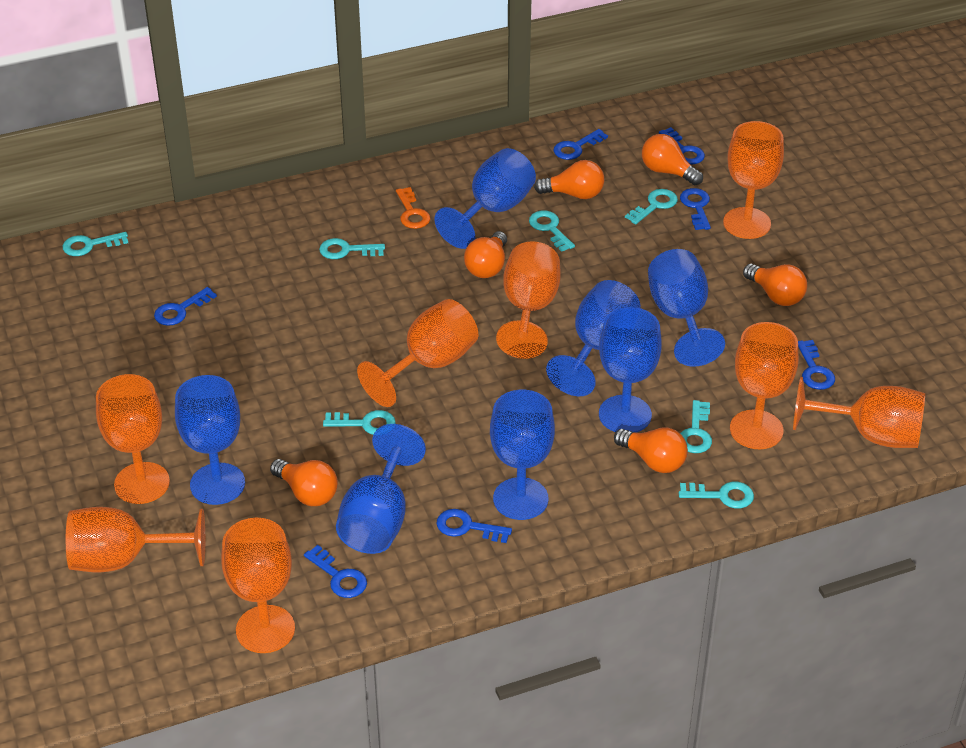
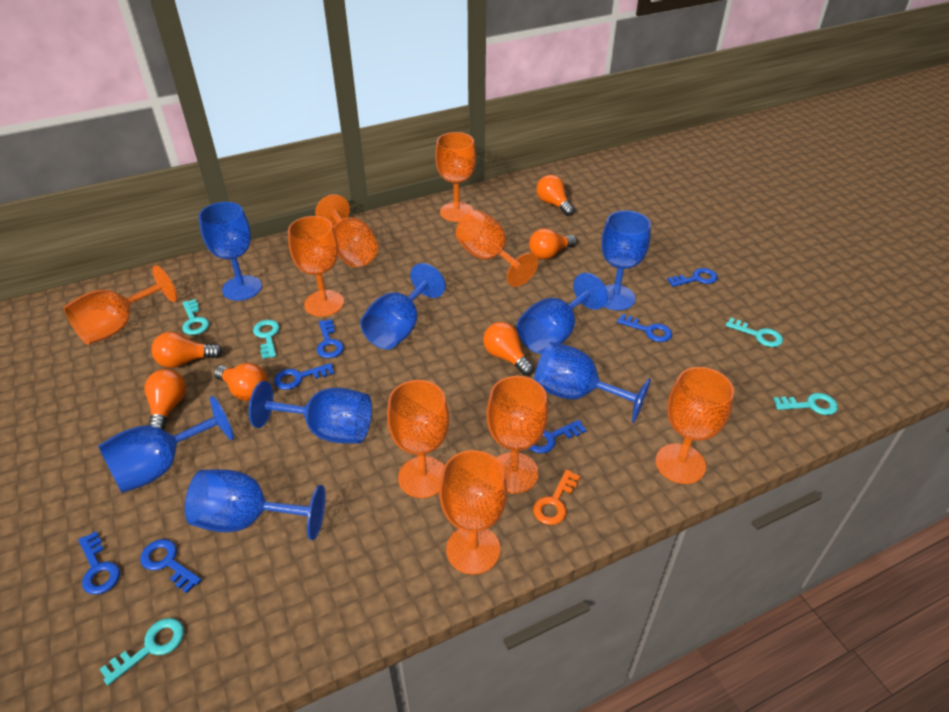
blue goblet: 7 -> 8
orange goblet: 8 -> 9
turquoise key: 7 -> 5

